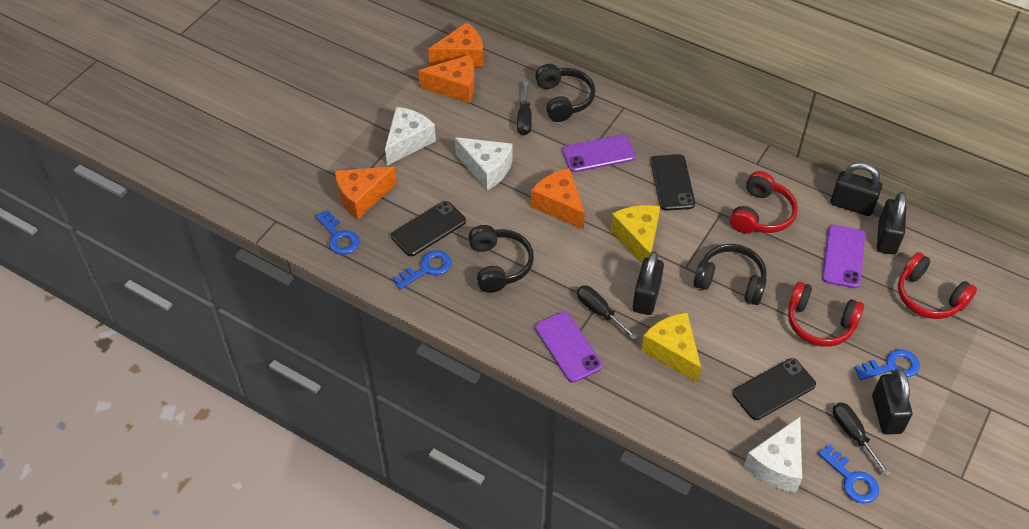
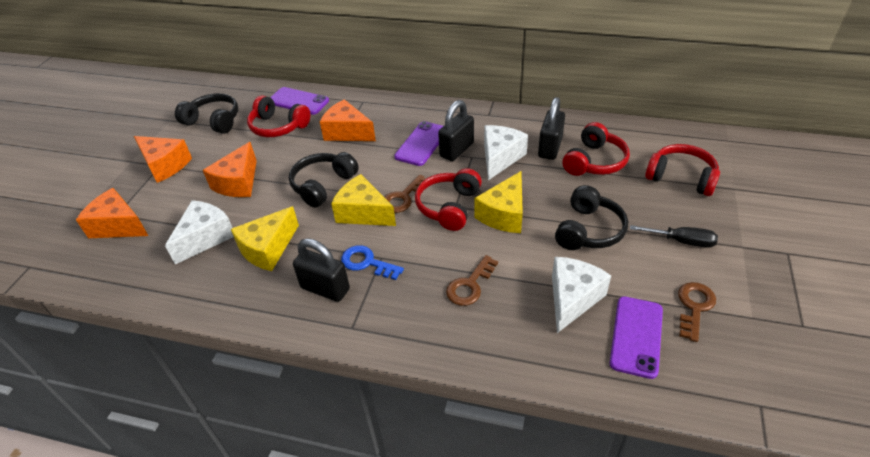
black padlock: 4 -> 3
black phone: 3 -> 0
black screwdriver: 3 -> 1
blue key: 4 -> 1
brown key: 0 -> 3
red headphones: 3 -> 4
yellow cheese: 2 -> 3

